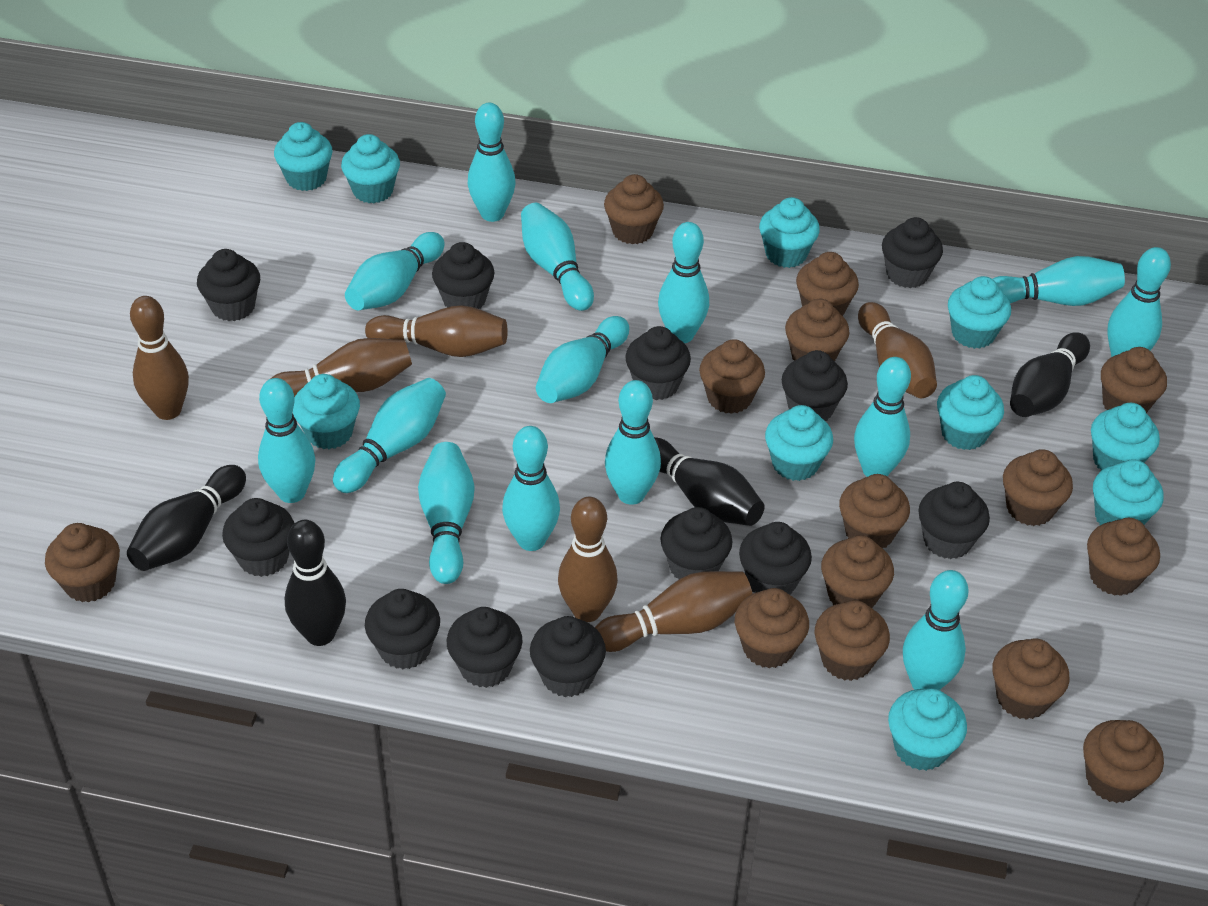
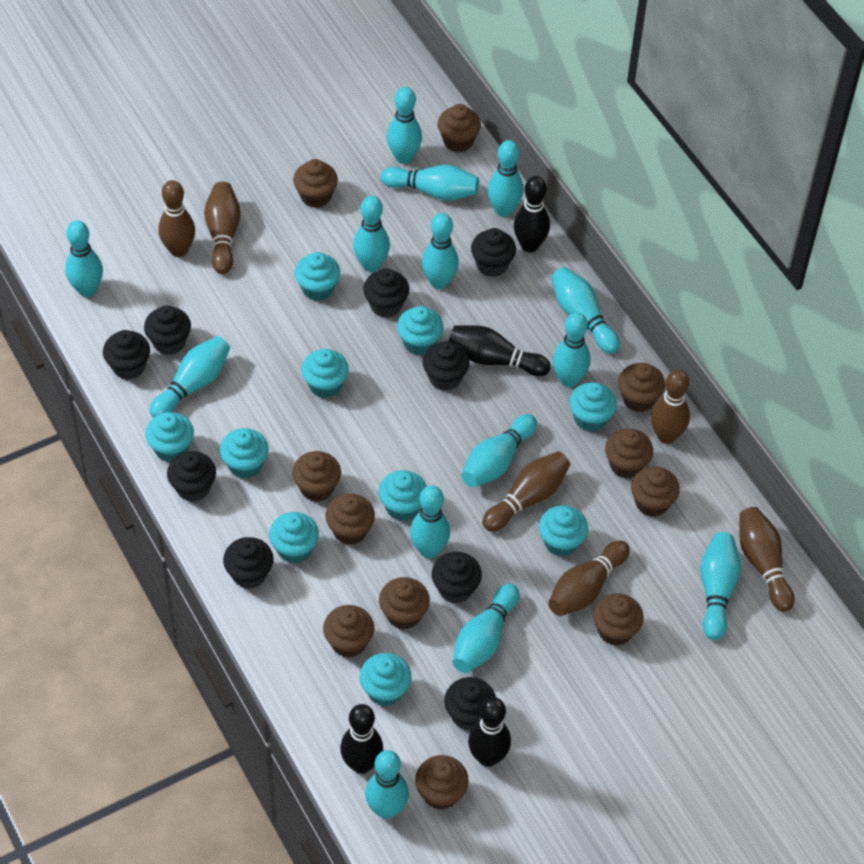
black cupcake: 12 -> 9
brown cupcake: 14 -> 11

